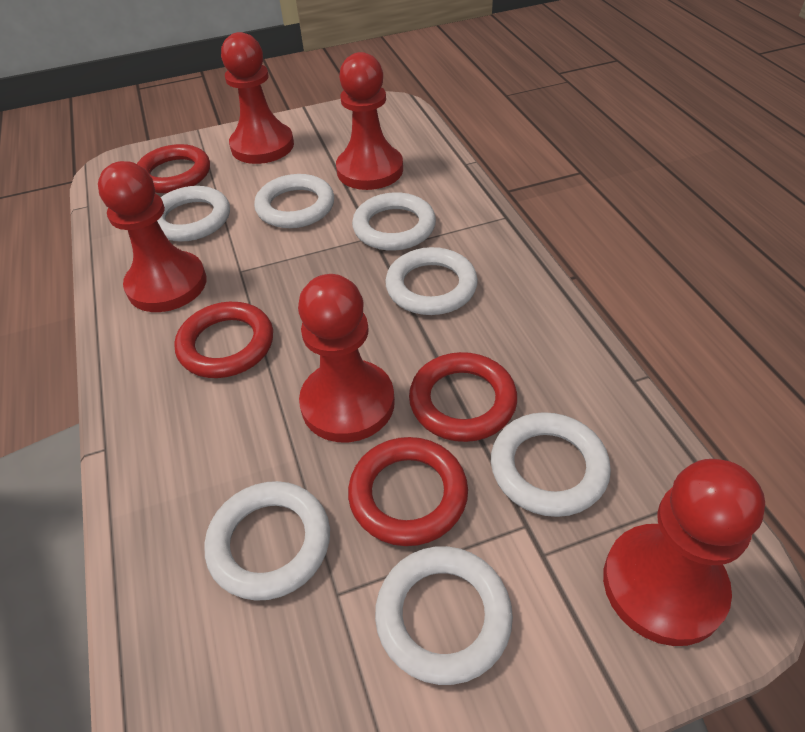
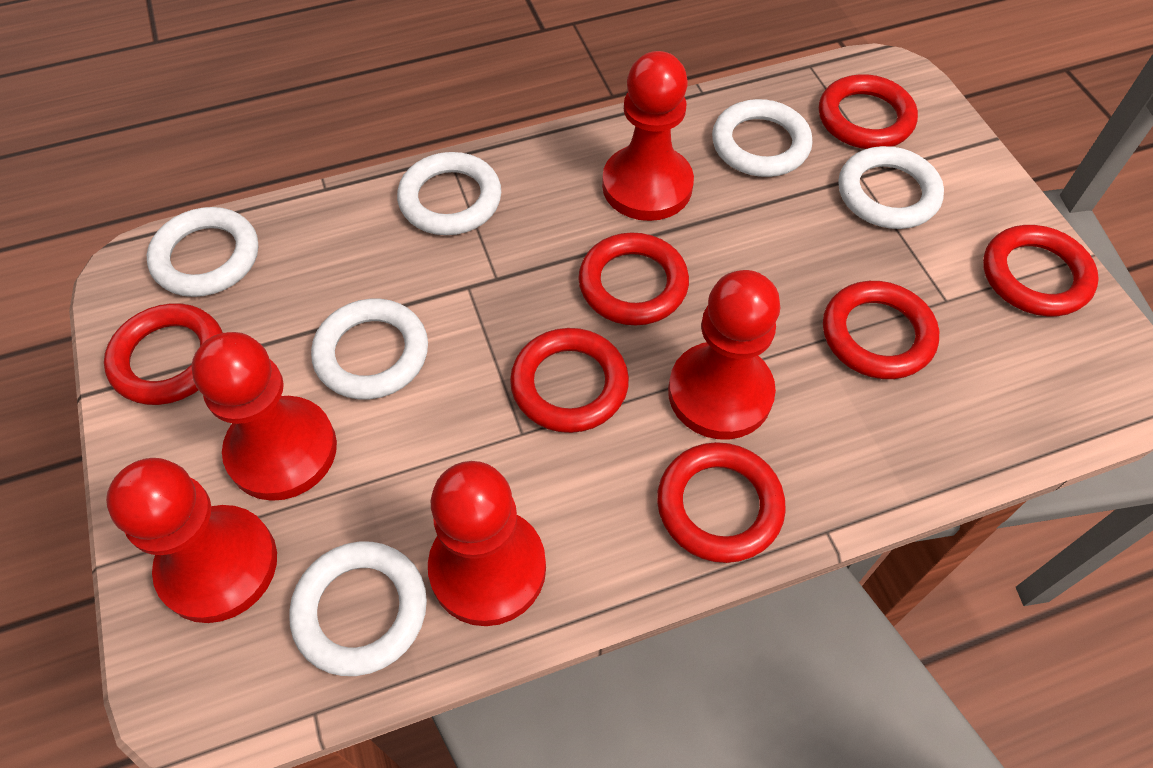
red ring: 4 -> 7
white ring: 7 -> 6

